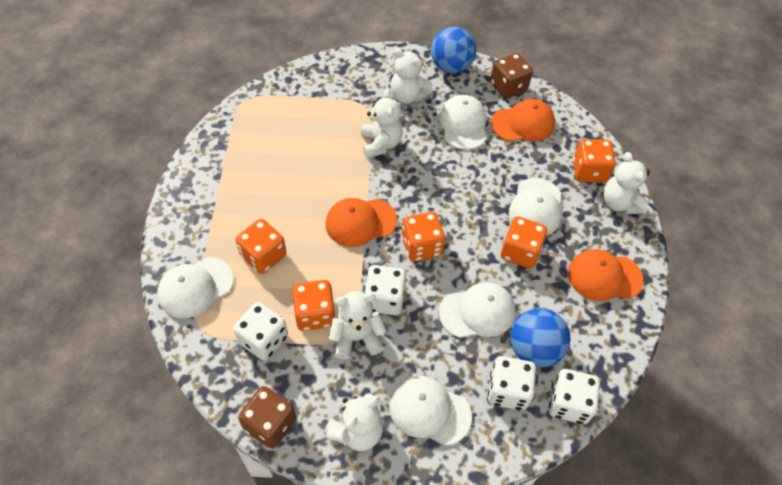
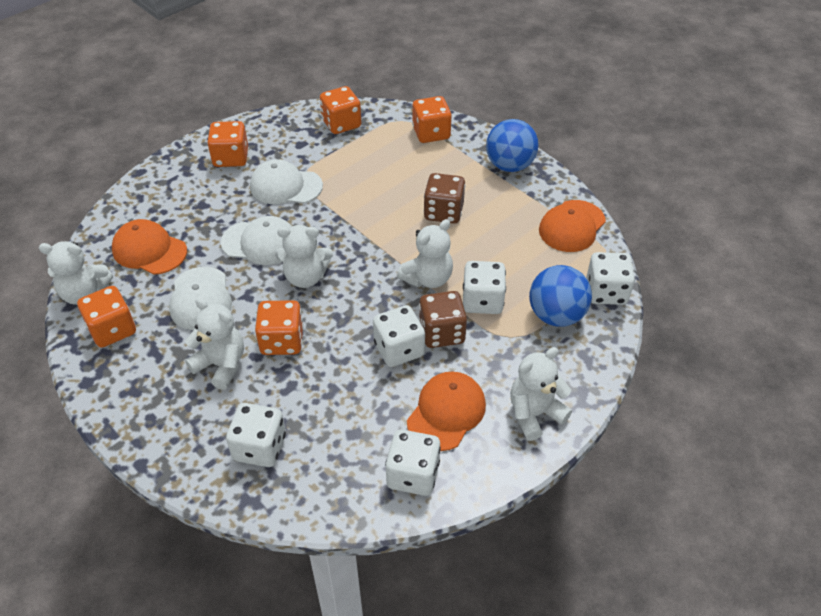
white cap: 5 -> 3
white dice: 4 -> 5

